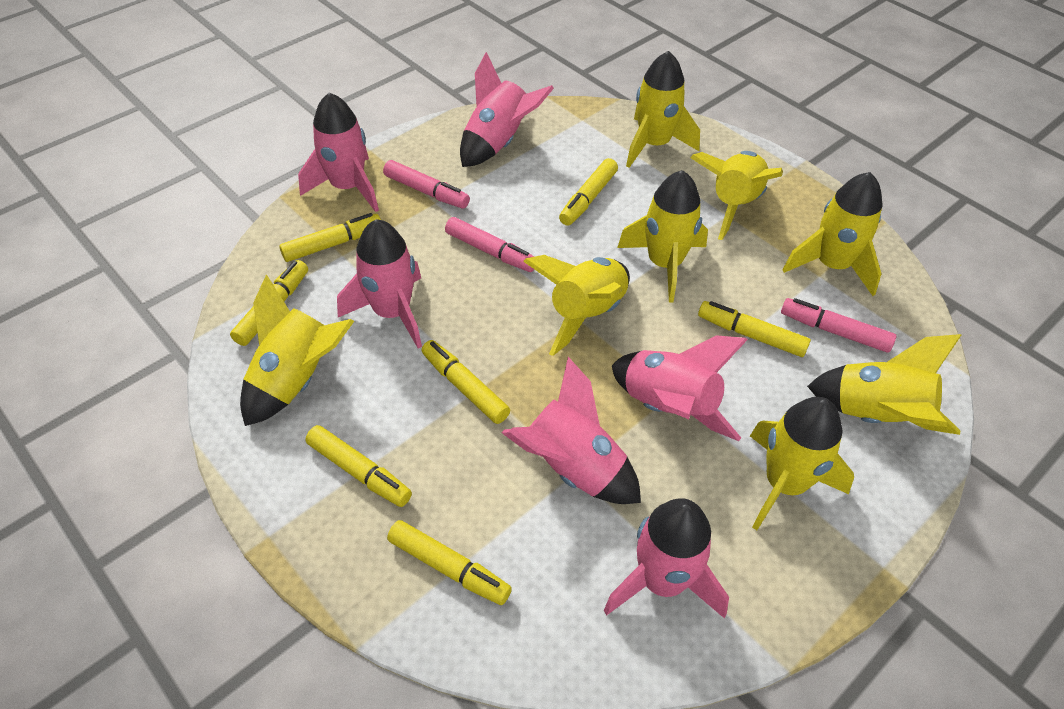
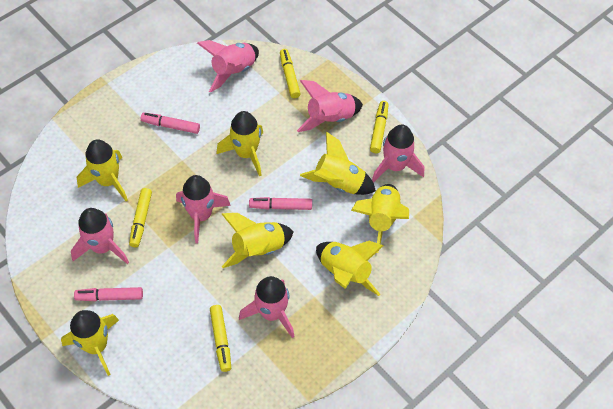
yellow marker: 7 -> 4
yellow rocket: 8 -> 7

